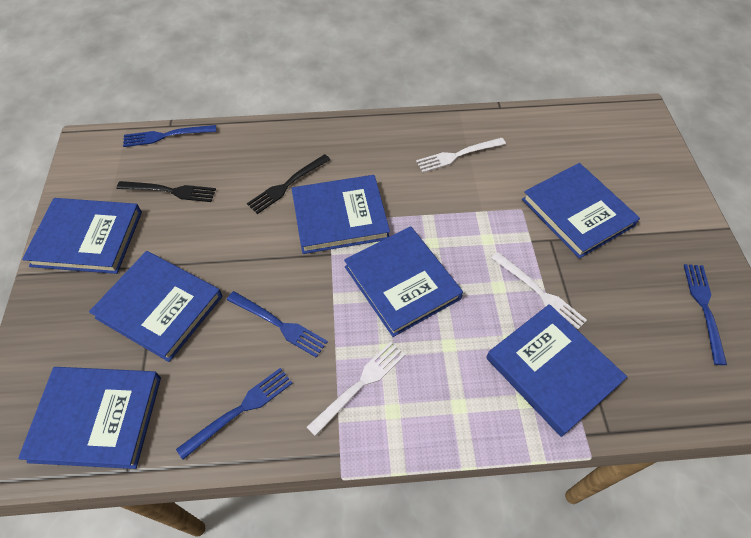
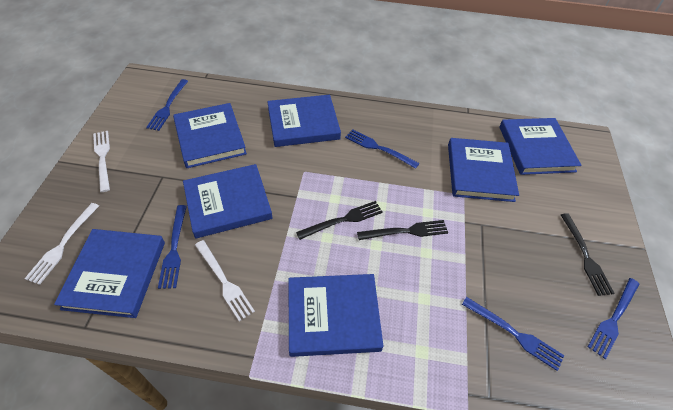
black fork: 2 -> 3
blue fork: 4 -> 5

